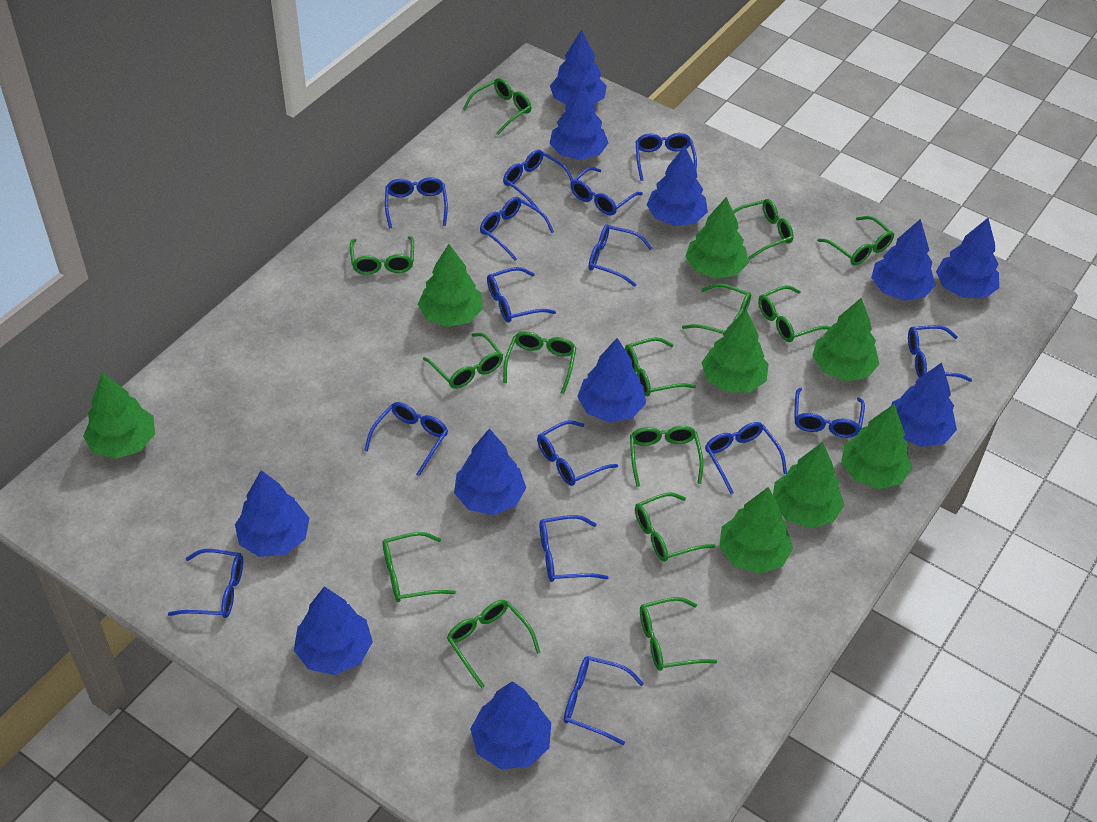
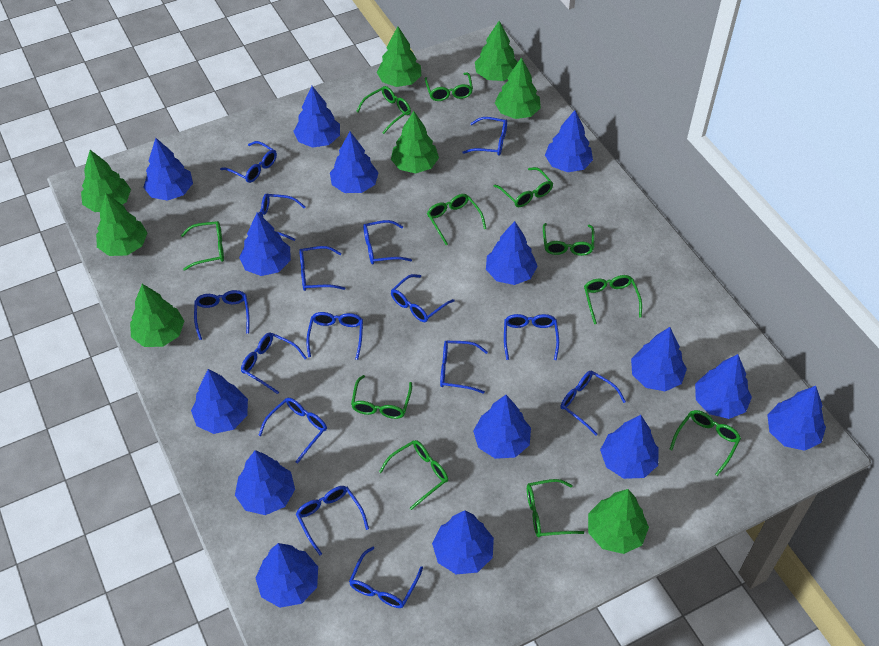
blue tree: 11 -> 15
green glasses: 14 -> 11

